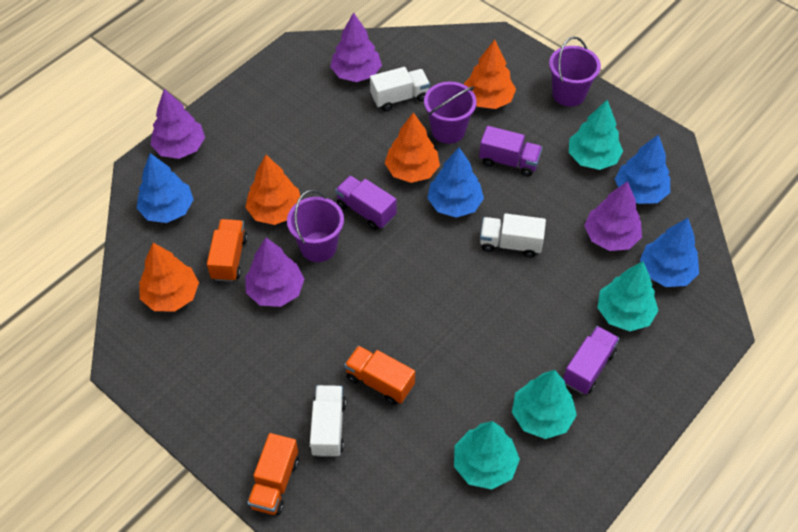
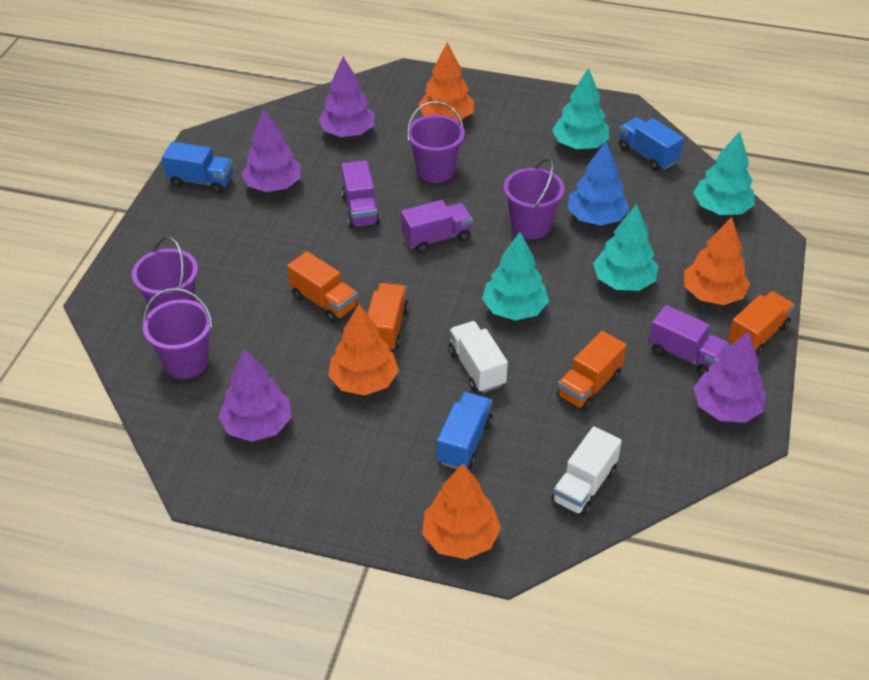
blue tree: 4 -> 1
blue truck: 0 -> 3
orange truck: 3 -> 4
purple bucket: 3 -> 4
white truck: 3 -> 2

